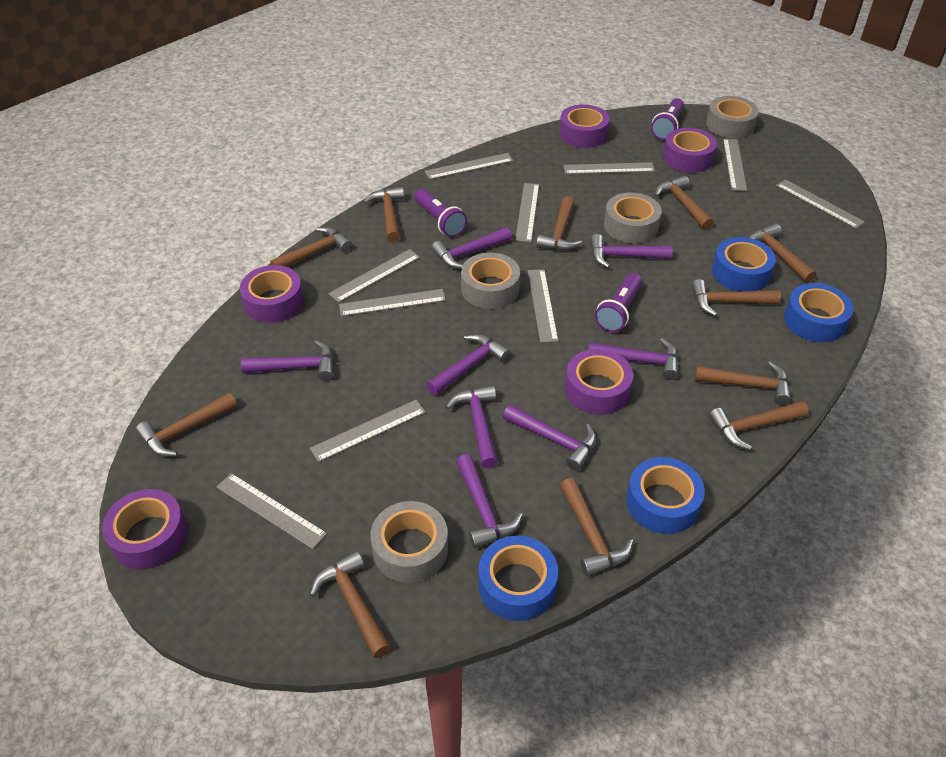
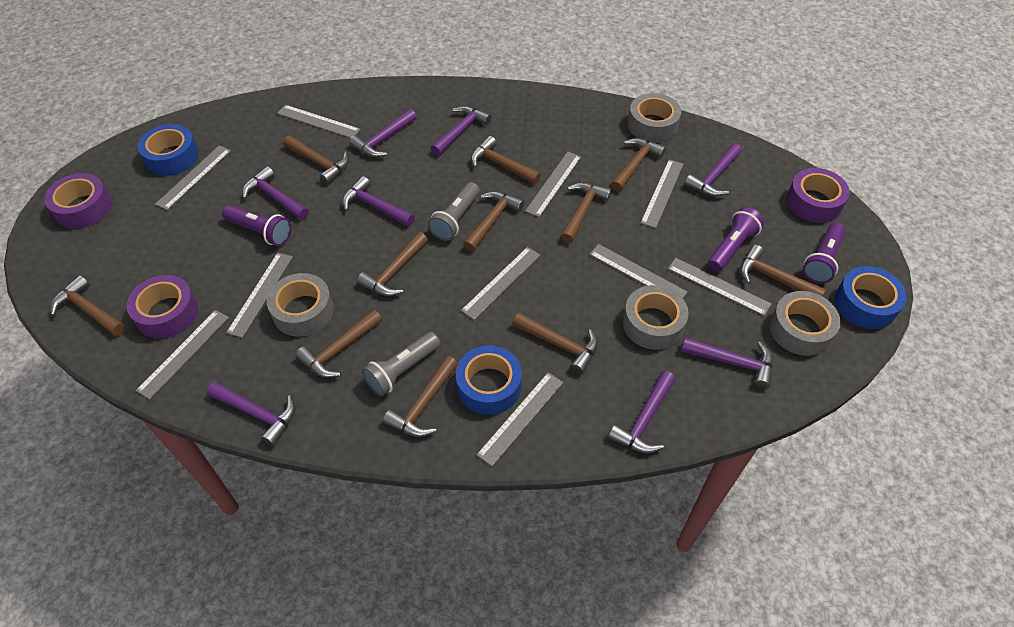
blue tape: 4 -> 3
grey flashlight: 0 -> 2
purple tape: 5 -> 3

